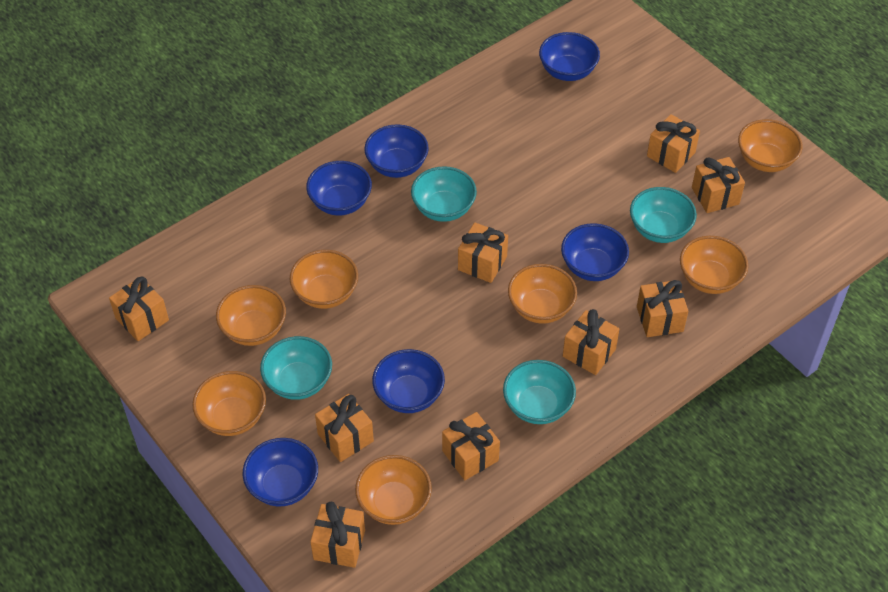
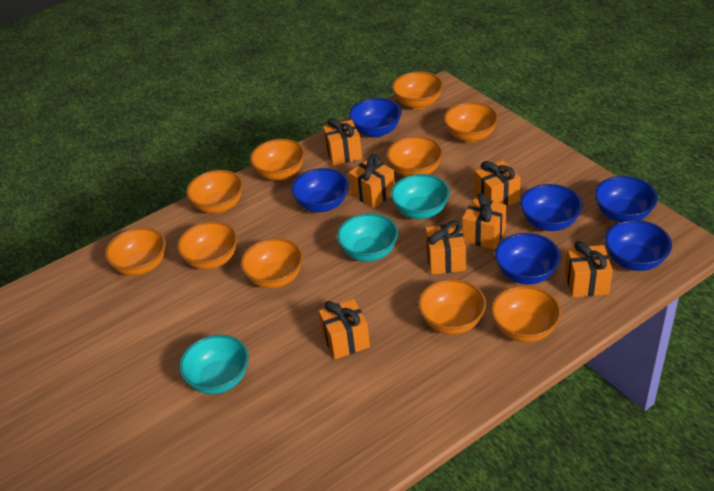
orange bowl: 7 -> 10
orange gift: 9 -> 7
turquoise bowl: 4 -> 3

